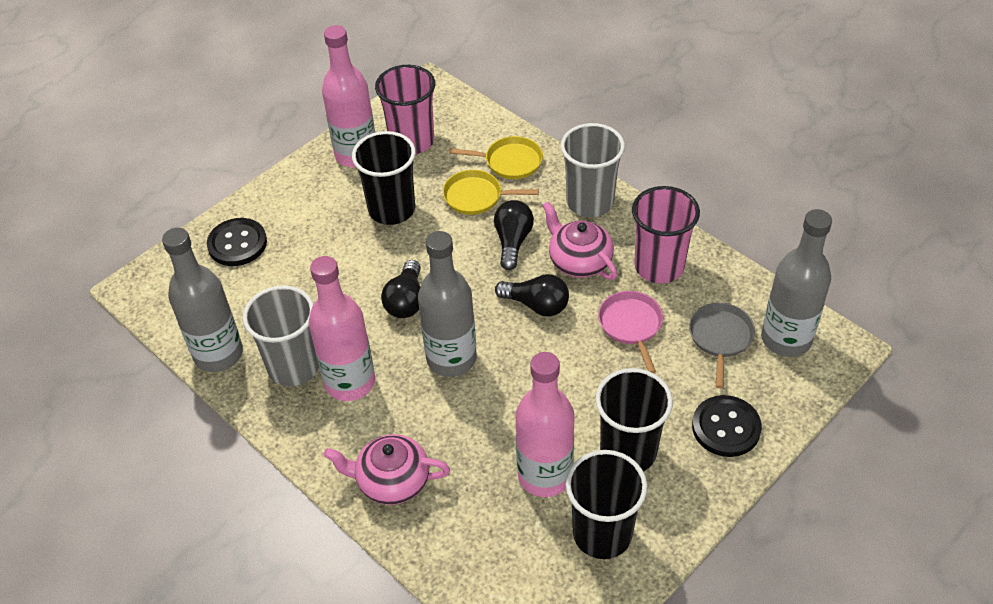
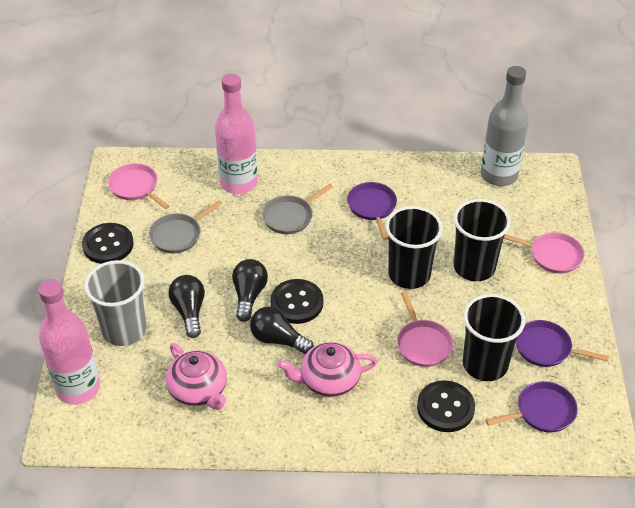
black button: 2 -> 3
grey bottle: 3 -> 1
grey cup: 2 -> 1
grey pan: 1 -> 2
pink bottle: 3 -> 2
pink cup: 2 -> 0
pink pan: 1 -> 3
purple pan: 0 -> 3
yellow pan: 2 -> 0

